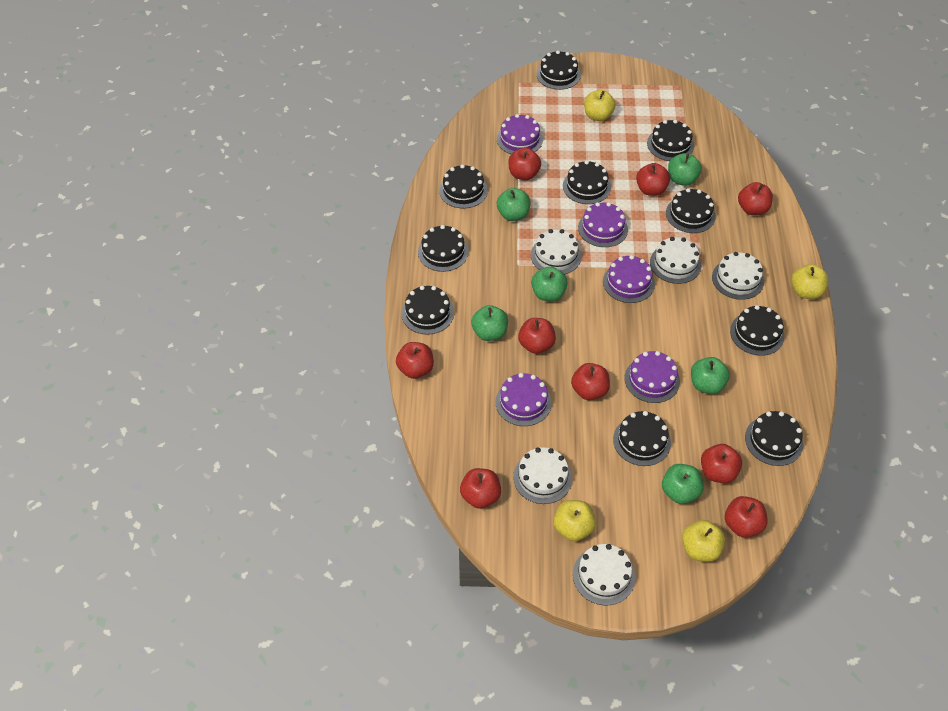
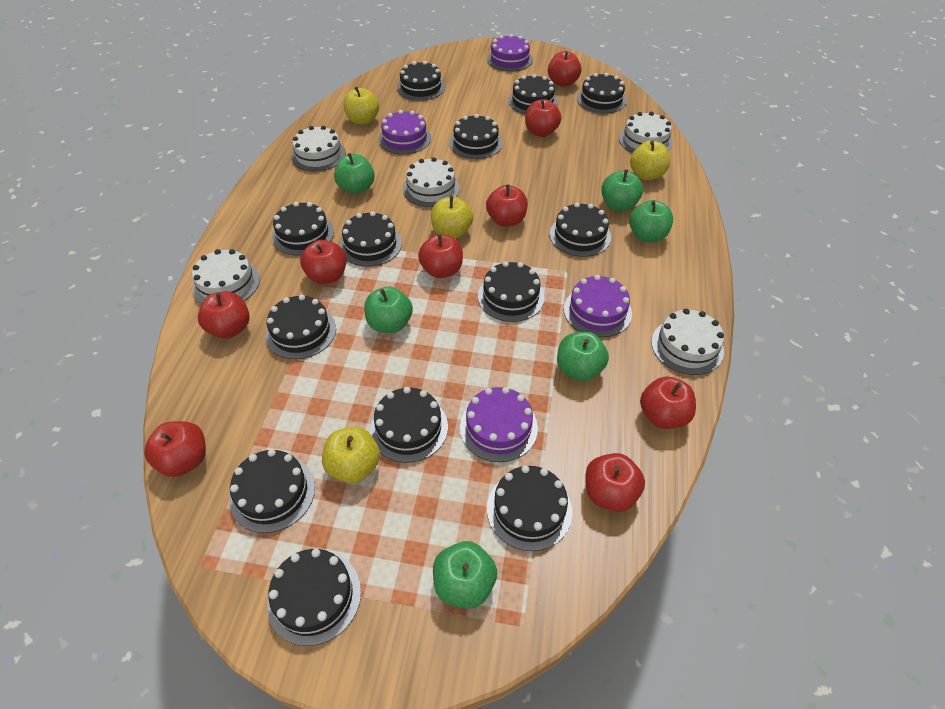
black cake: 10 -> 13
purple cake: 5 -> 4

